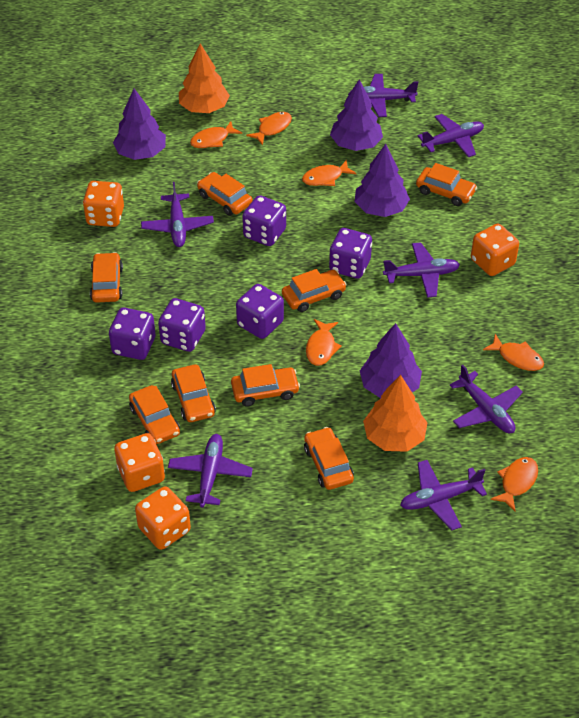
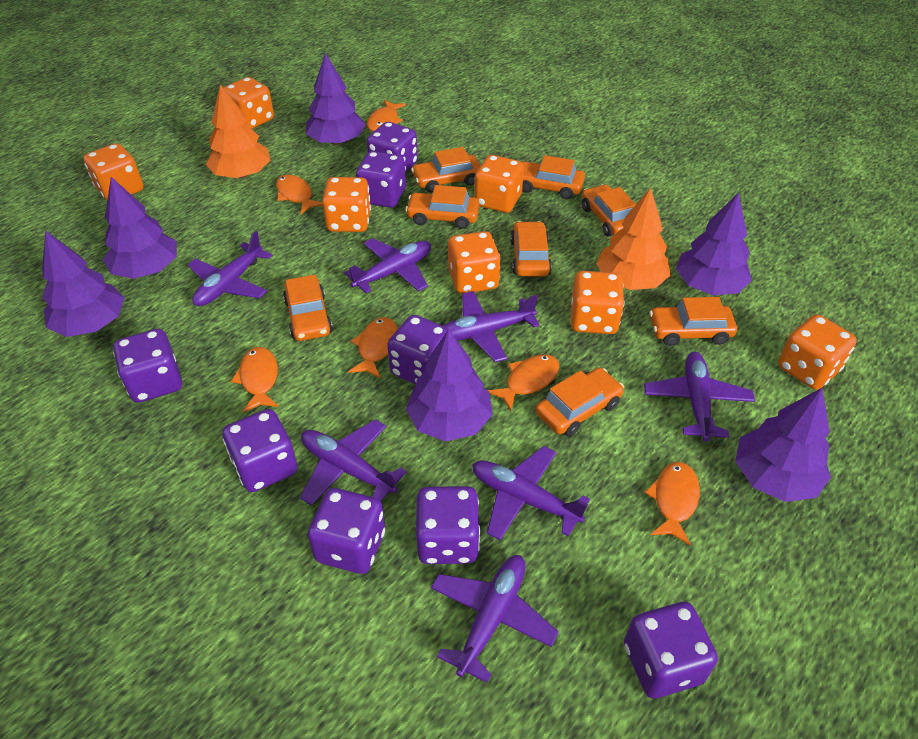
orange dice: 4 -> 7
purple dice: 5 -> 8
purple tree: 4 -> 6

